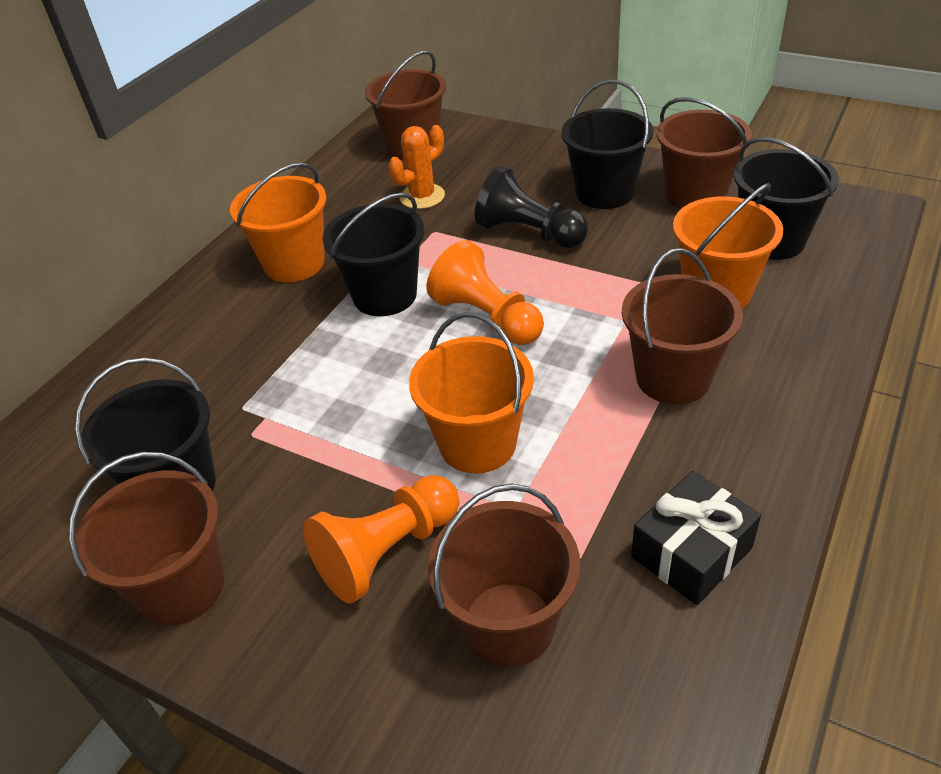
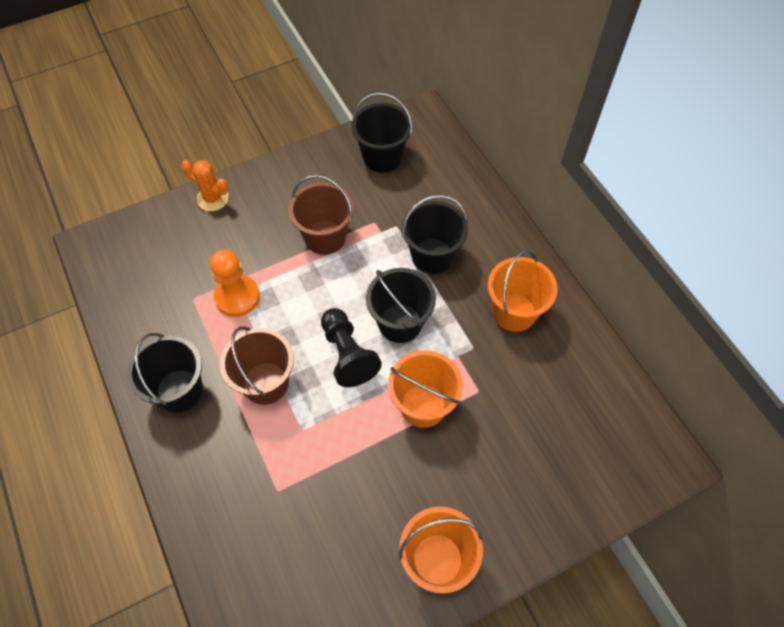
black gift: 1 -> 0
brown bucket: 5 -> 2
orange pawn: 2 -> 1

